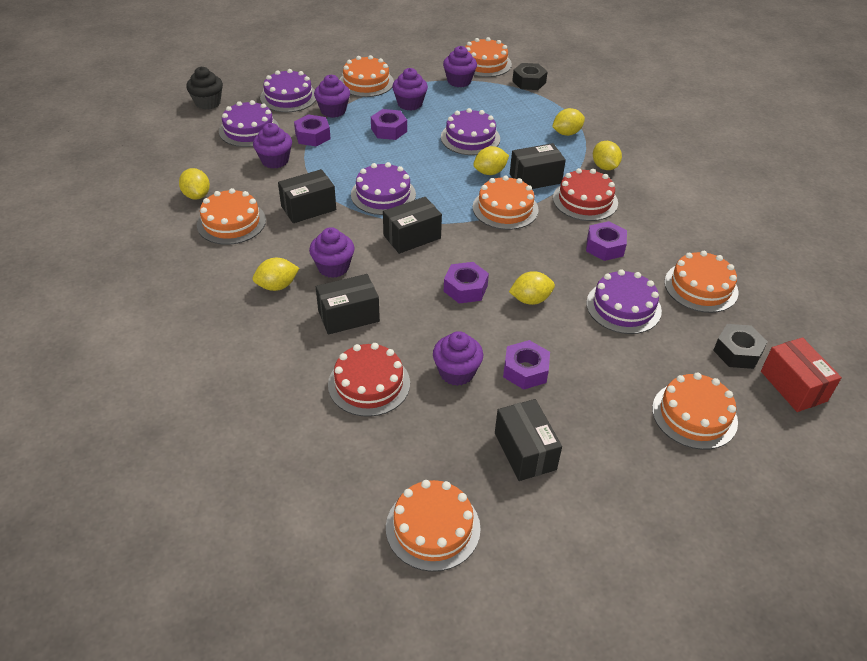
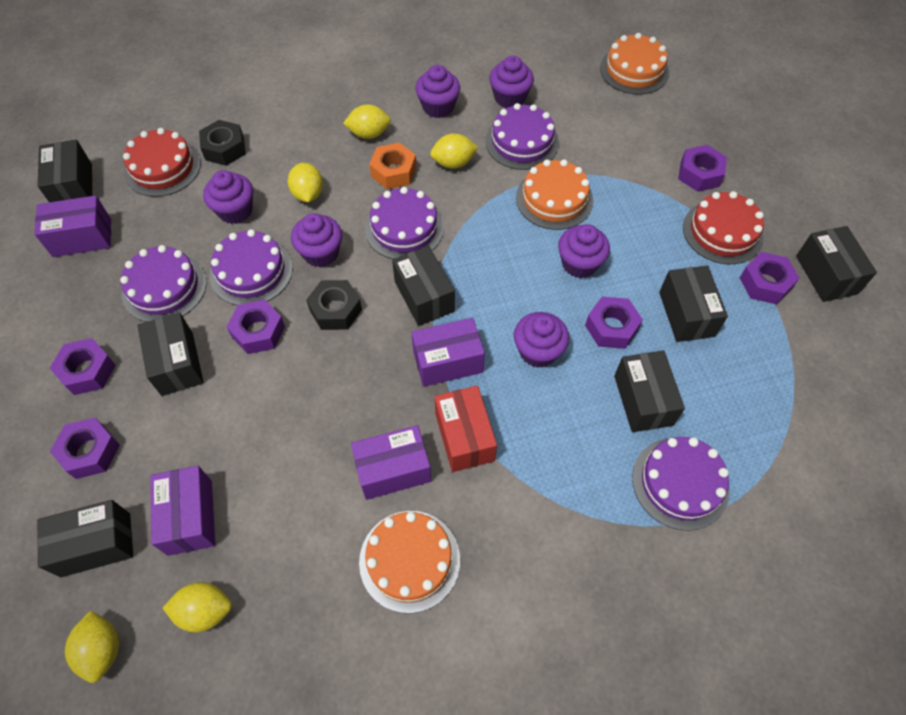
black box: 5 -> 7
black cupcake: 1 -> 0
orange cake: 7 -> 3
orange nut: 0 -> 1
purple box: 0 -> 4
purple nut: 5 -> 6
yellow lemon: 6 -> 5

